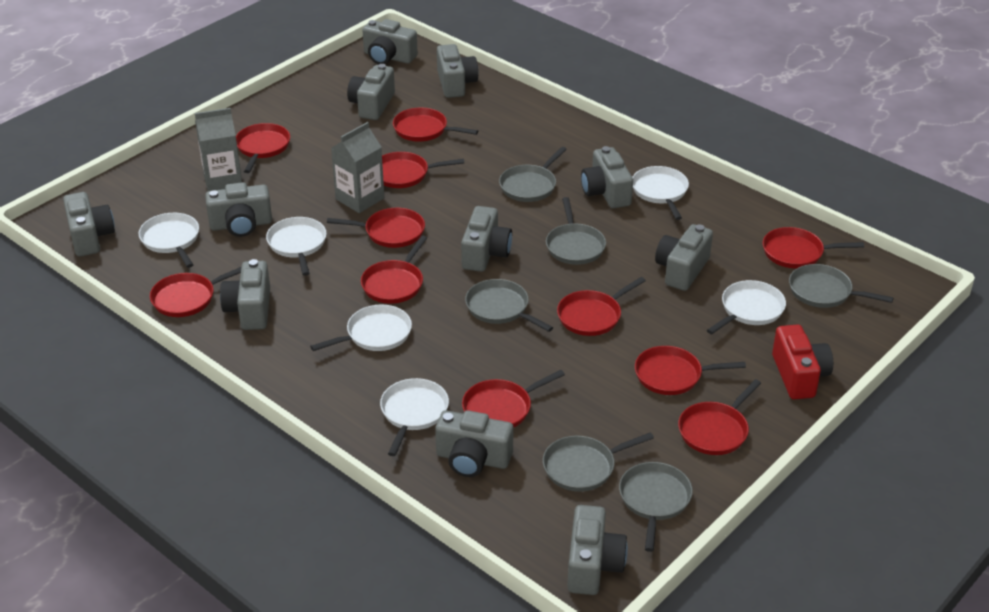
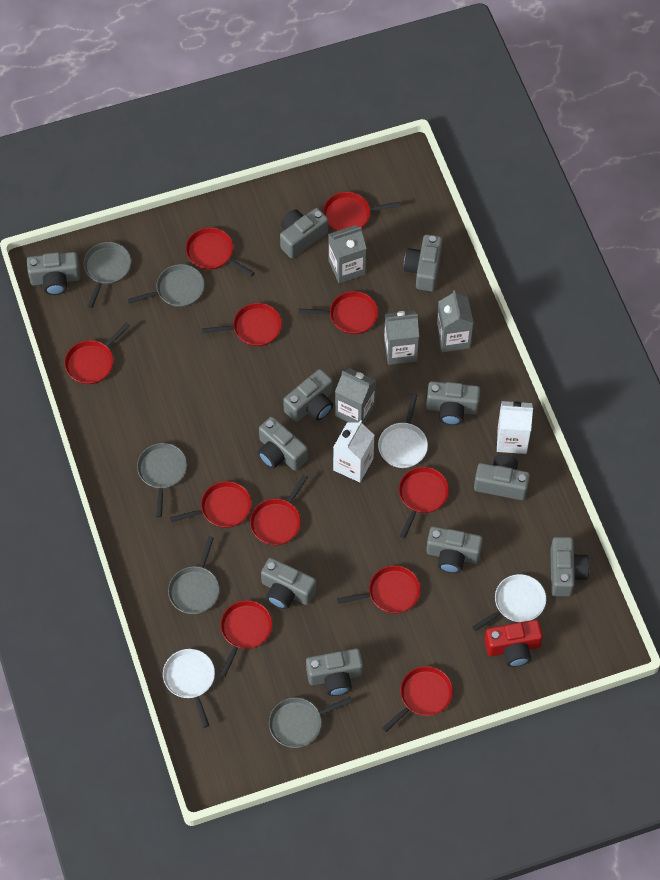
grey carton: 2 -> 4
grey pan: 6 -> 5
white carton: 0 -> 2
white pan: 6 -> 3

